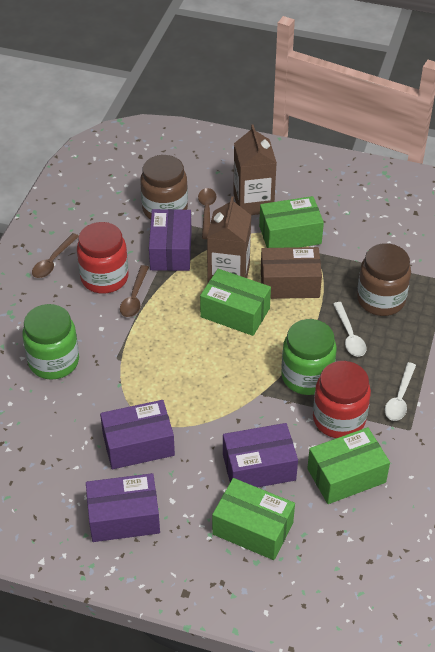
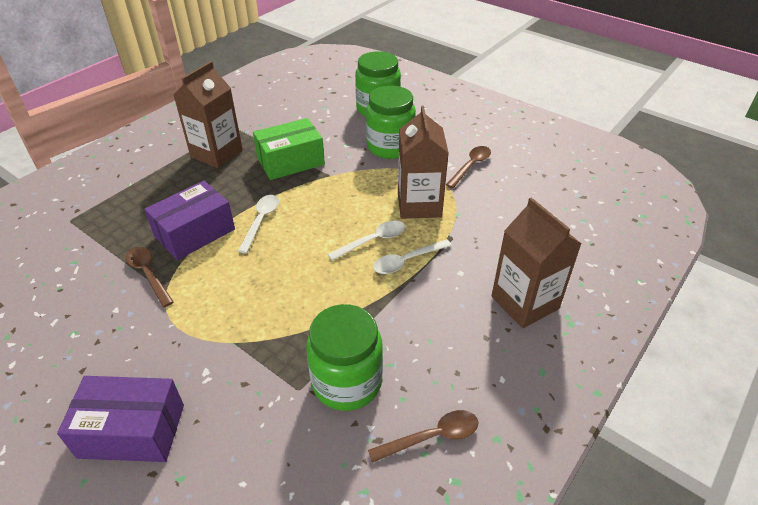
brown box: 1 -> 0
brown carton: 2 -> 3
brown jar: 2 -> 0
green box: 4 -> 1
green jar: 2 -> 3
purple box: 4 -> 2
red jar: 2 -> 0
white spoon: 2 -> 3

